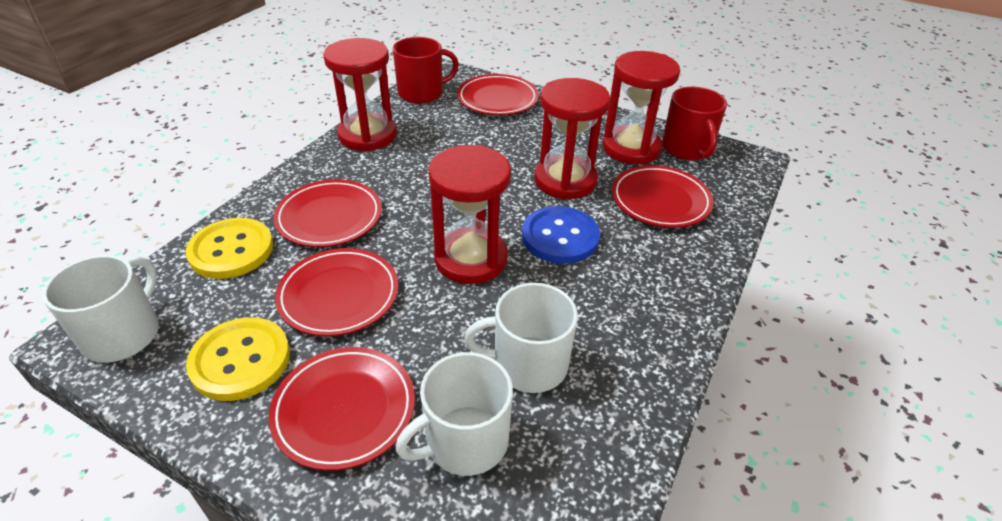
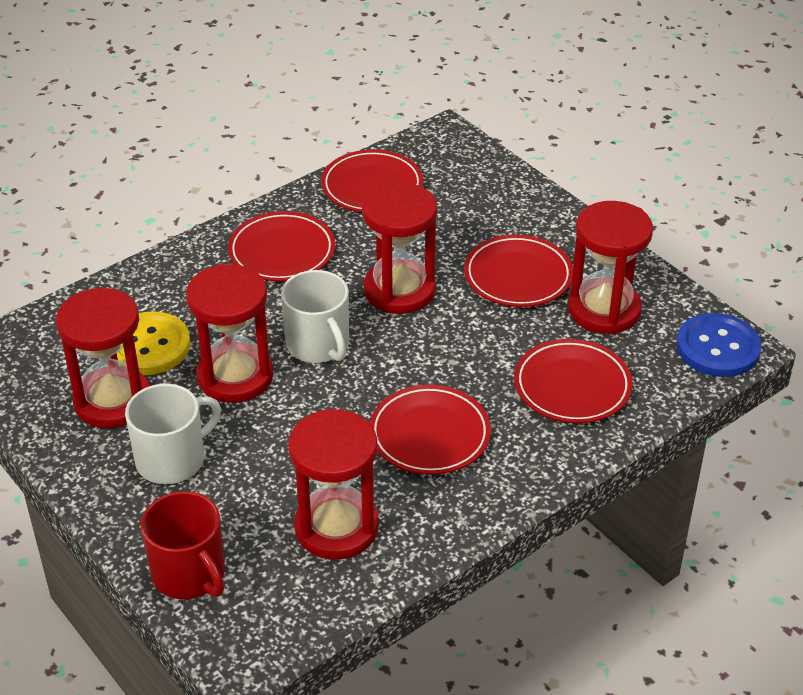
red hourglass: 4 -> 5
red mug: 2 -> 1
white mug: 3 -> 2
yellow button: 2 -> 1

